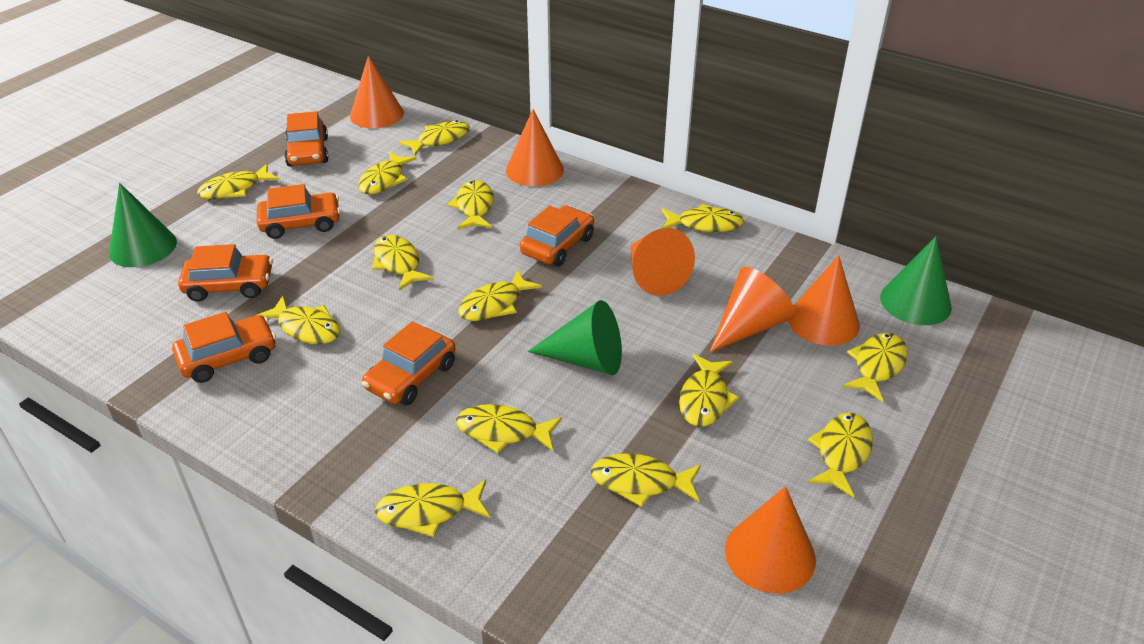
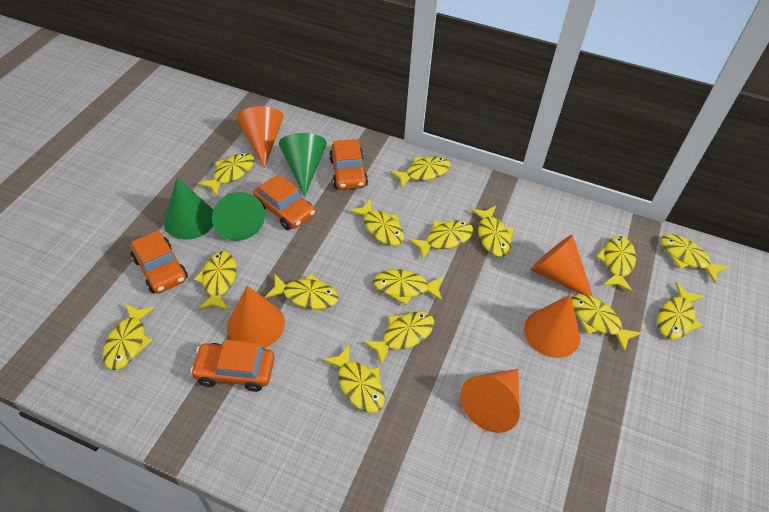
orange car: 6 -> 4
orange cone: 6 -> 5
yellow fish: 14 -> 15

